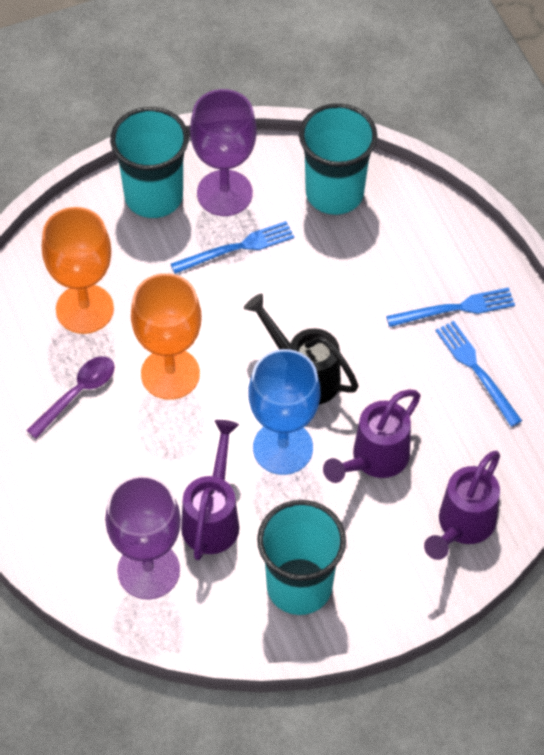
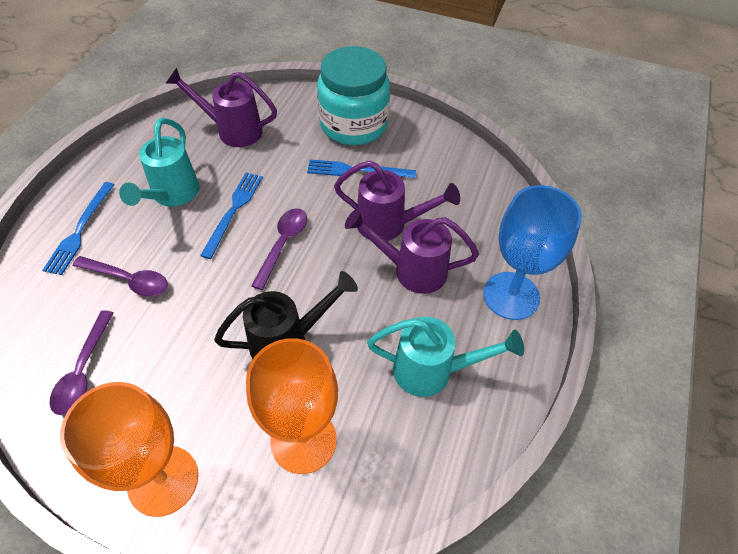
purple goblet: 2 -> 0
purple spoon: 1 -> 3
turquoise cup: 3 -> 0
turquoise jar: 0 -> 1
turquoise watering can: 0 -> 2

